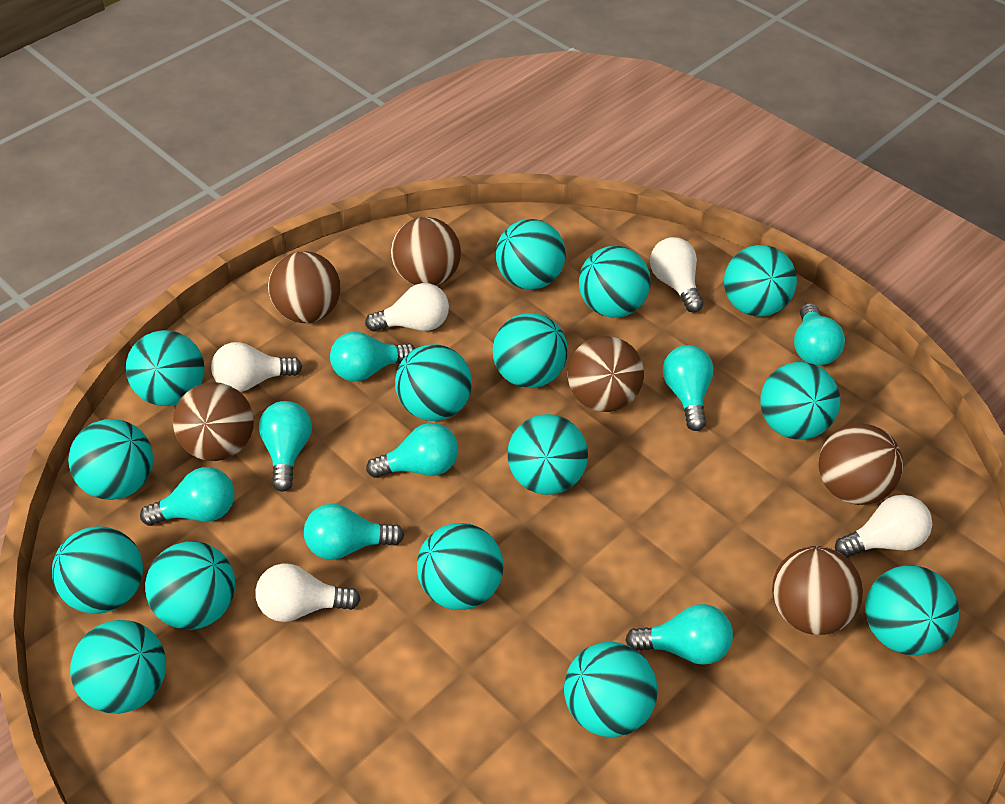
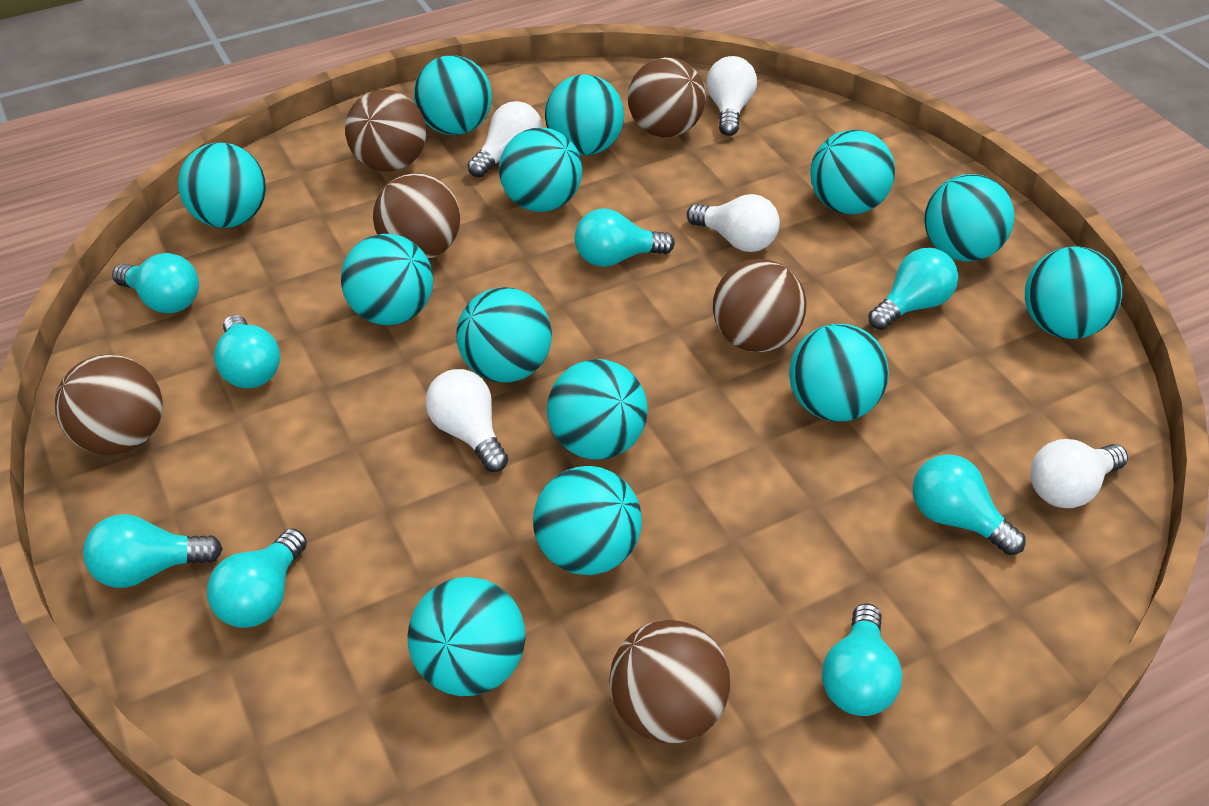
turquoise ball: 15 -> 13

